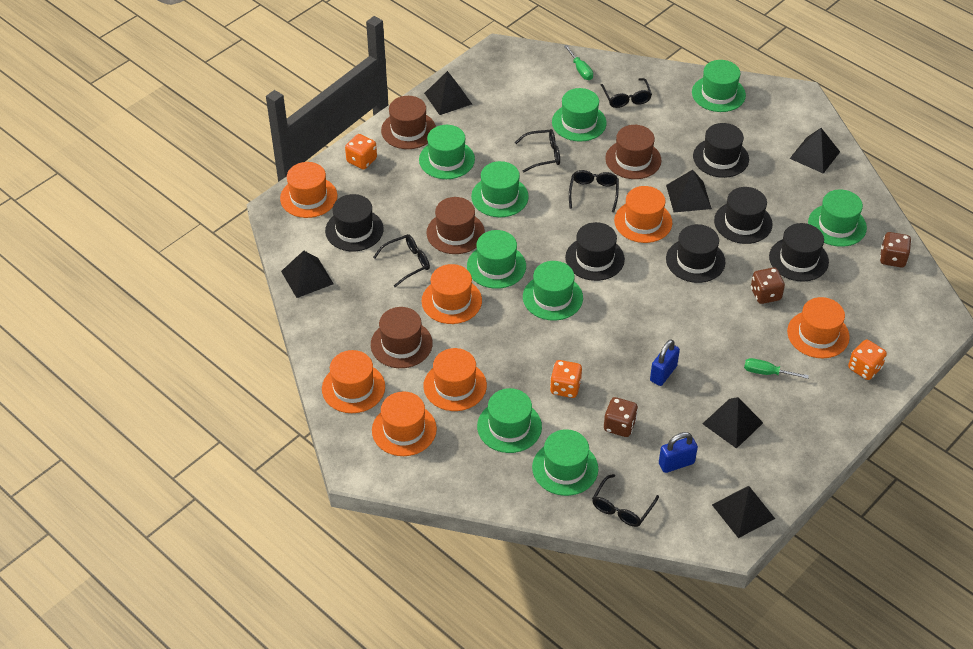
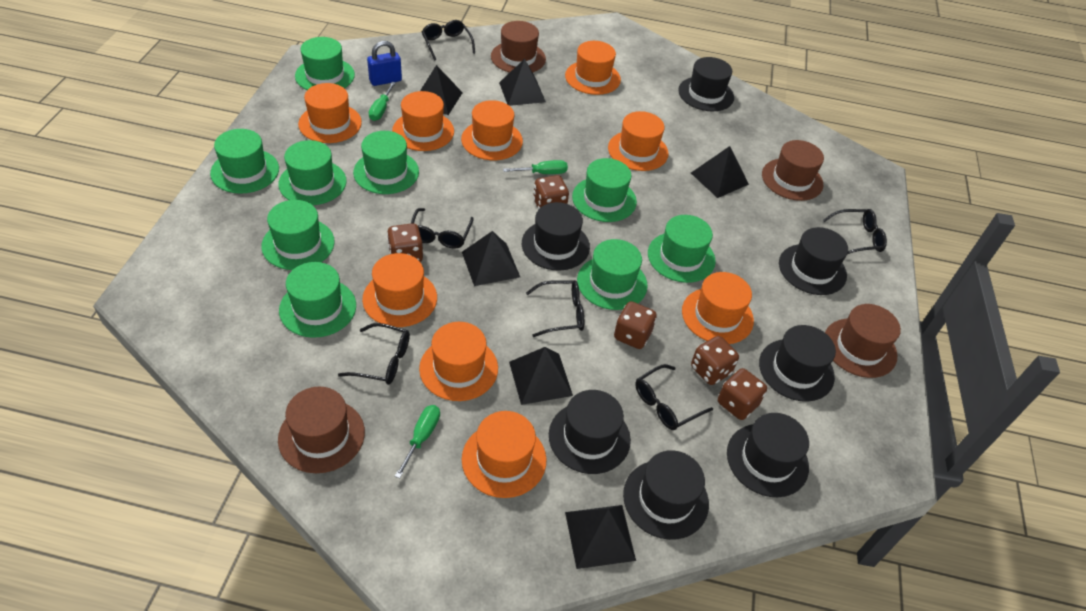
black glasses: 5 -> 6
black hat: 6 -> 7
blue padlock: 2 -> 1
brown dice: 3 -> 5
green screwdriver: 2 -> 3
orange dice: 3 -> 0
orange hat: 7 -> 9

